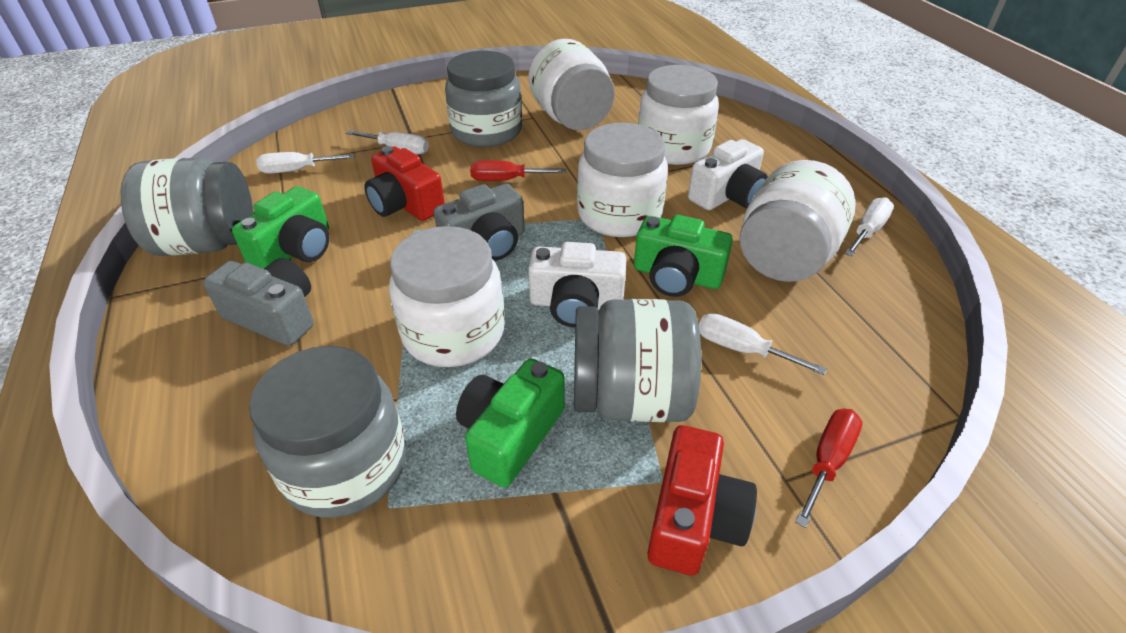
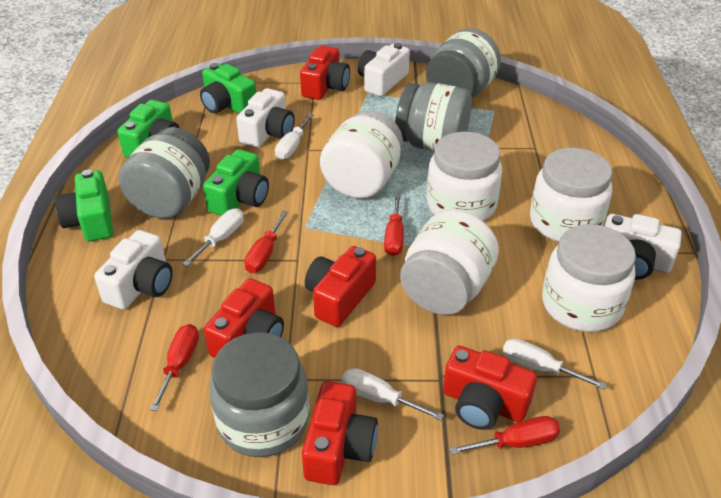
green camera: 3 -> 4
grey camera: 2 -> 0
red camera: 2 -> 5
red screwdriver: 2 -> 4
white camera: 2 -> 4

